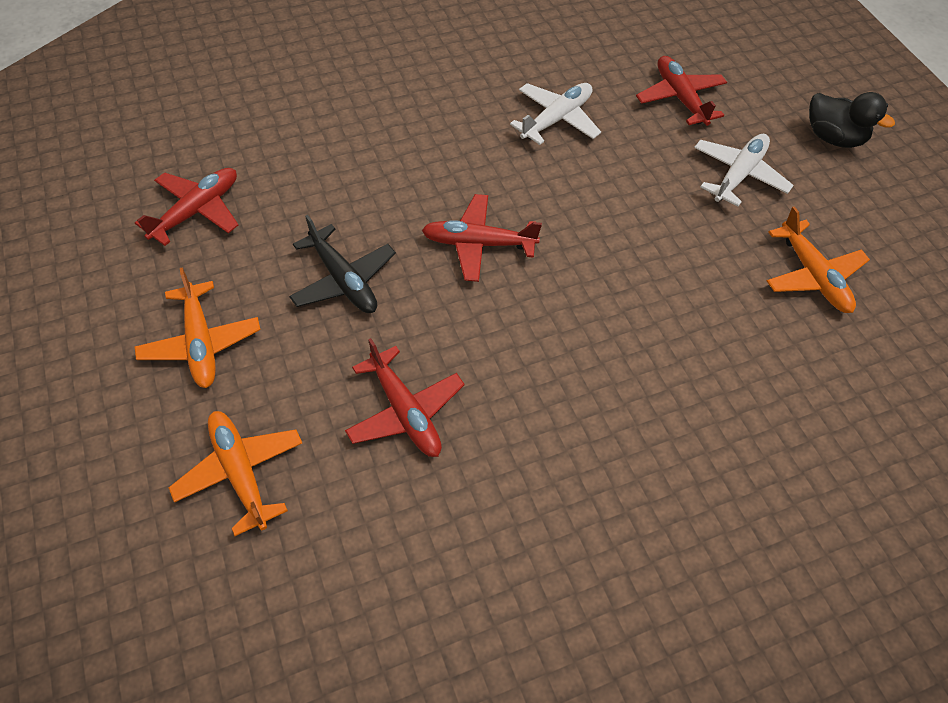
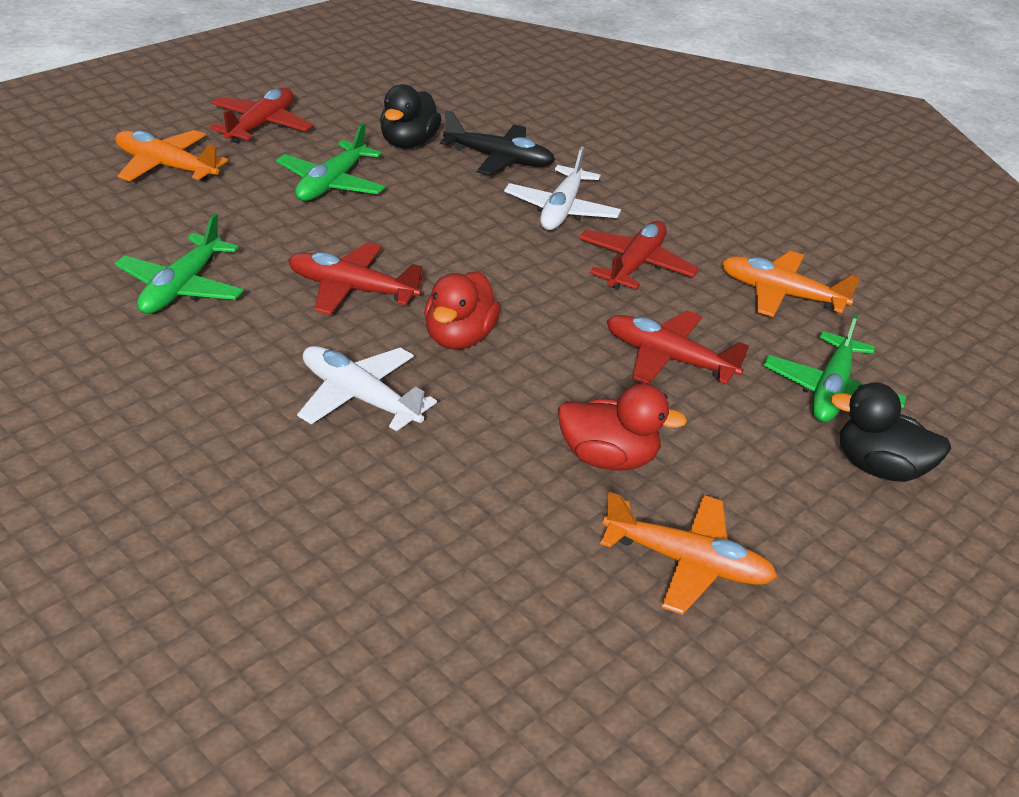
black duck: 1 -> 2
green plane: 0 -> 3
red duck: 0 -> 2

